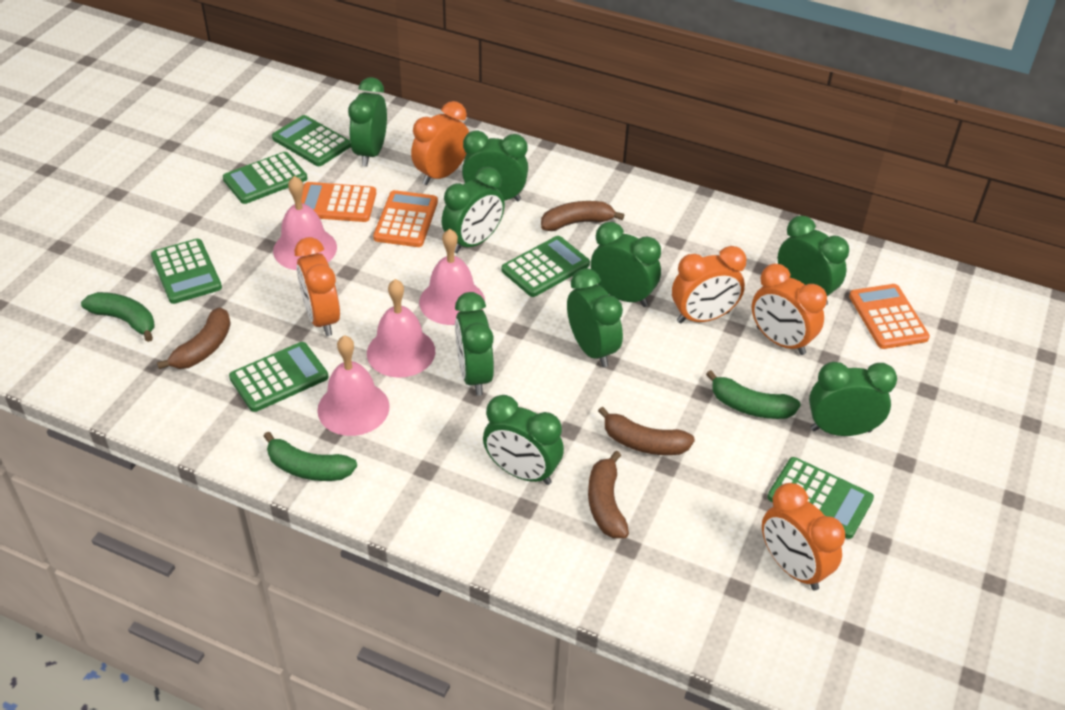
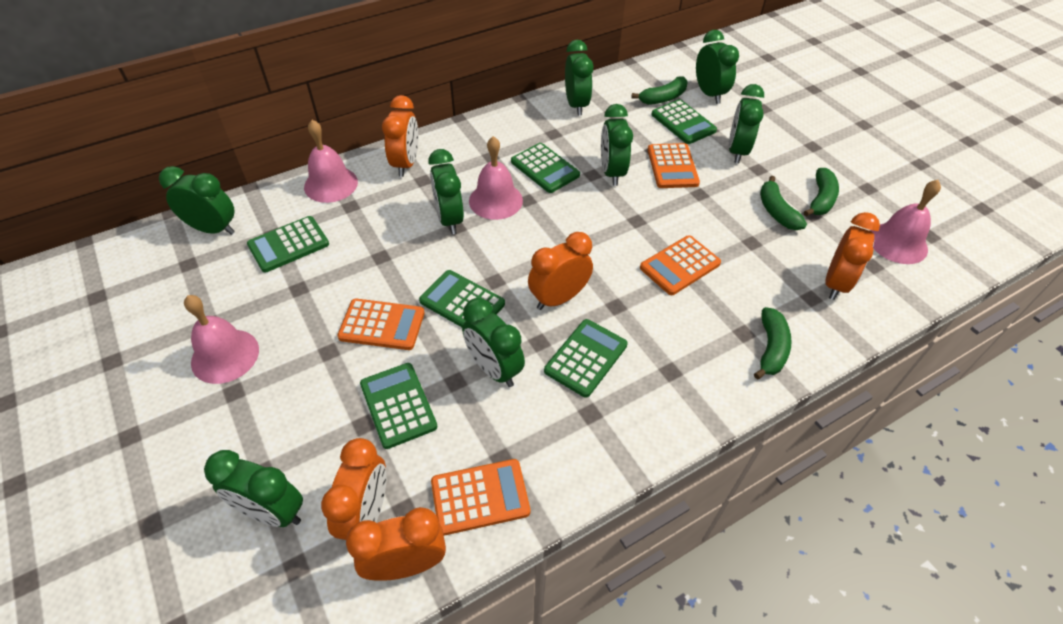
brown banana: 4 -> 0
green banana: 3 -> 4
green clock: 9 -> 8
orange calculator: 3 -> 4

